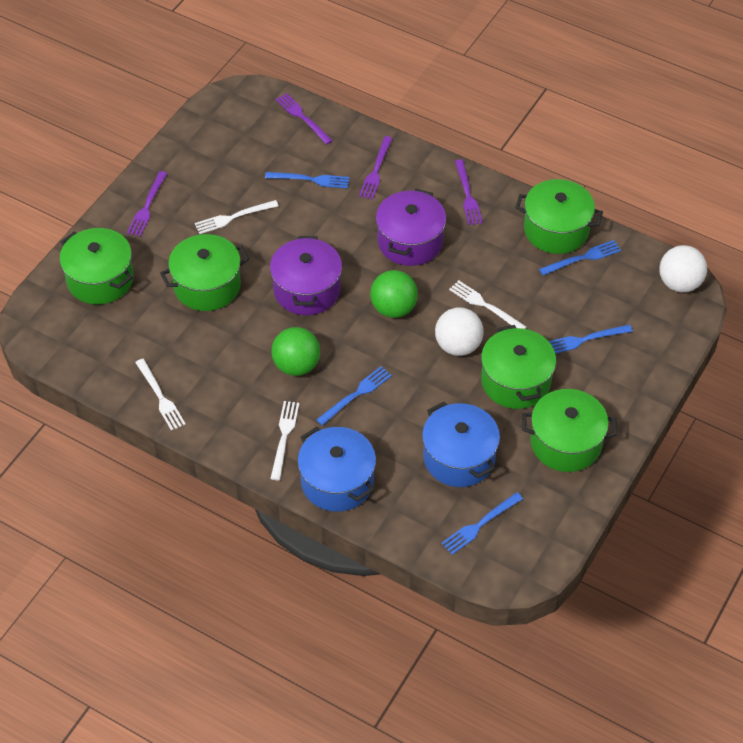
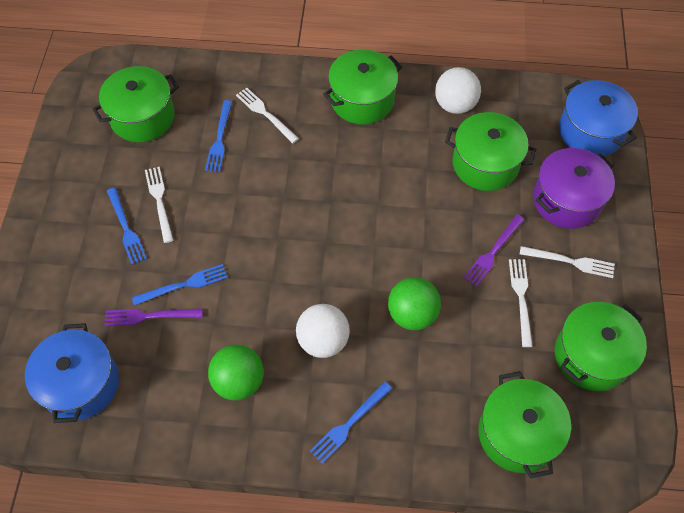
blue fork: 5 -> 4
purple fork: 4 -> 2
purple pot: 2 -> 1

